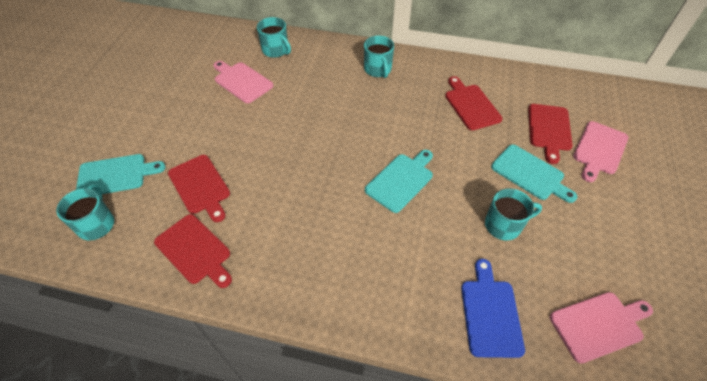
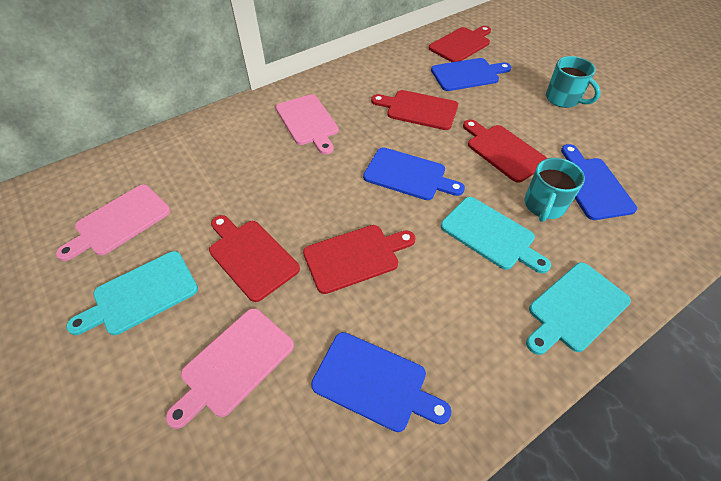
blue cutting board: 1 -> 4
red cutting board: 4 -> 5
turquoise mug: 4 -> 2

